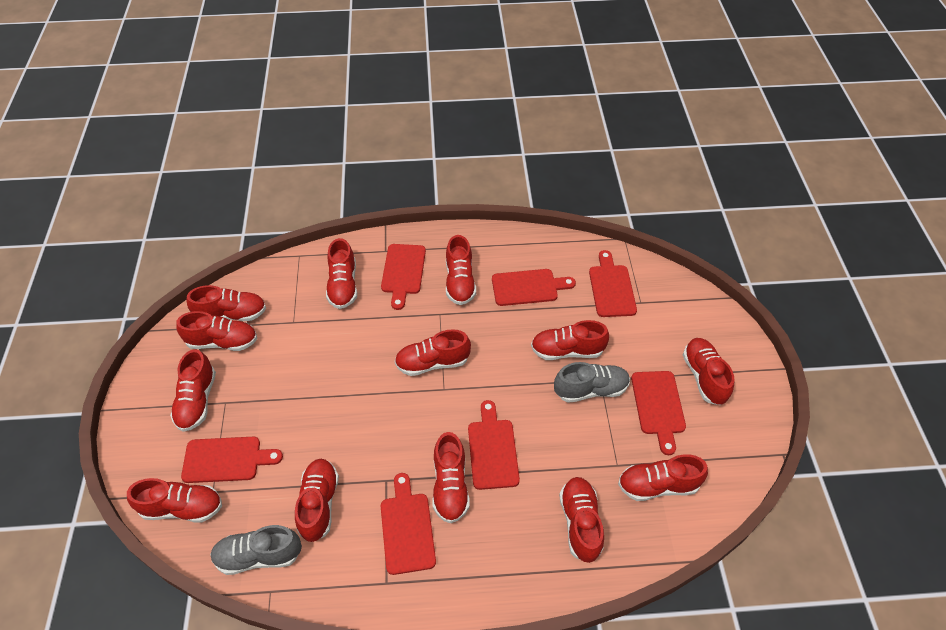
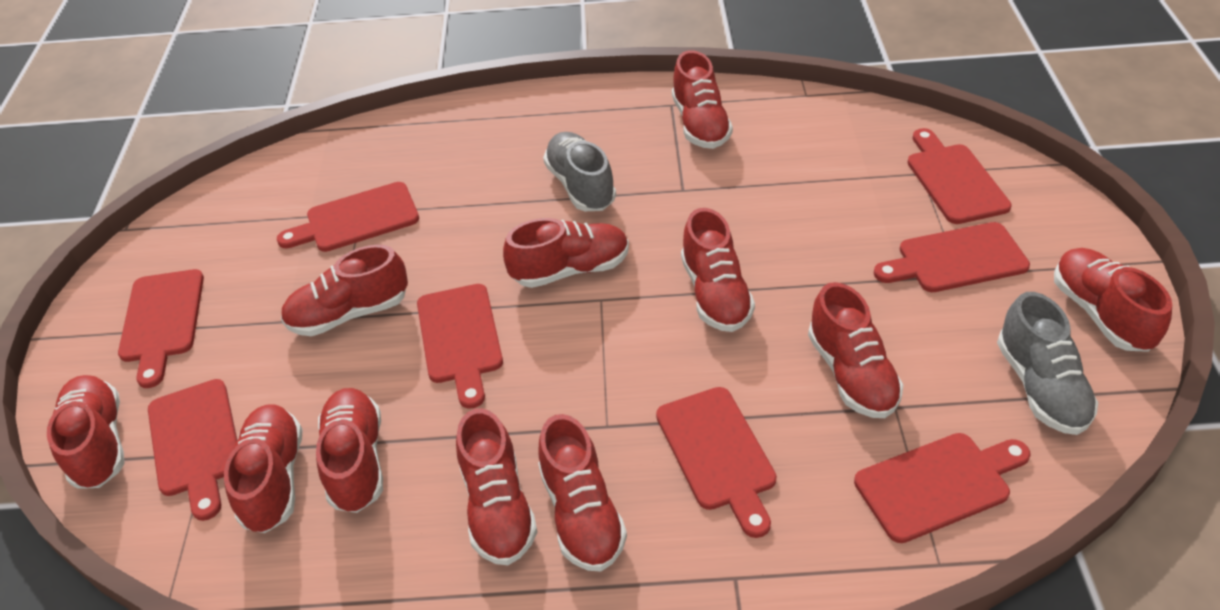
red cutting board: 7 -> 8
red shoe: 13 -> 11

